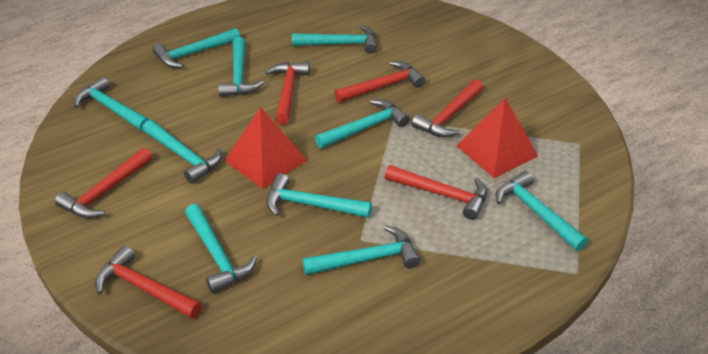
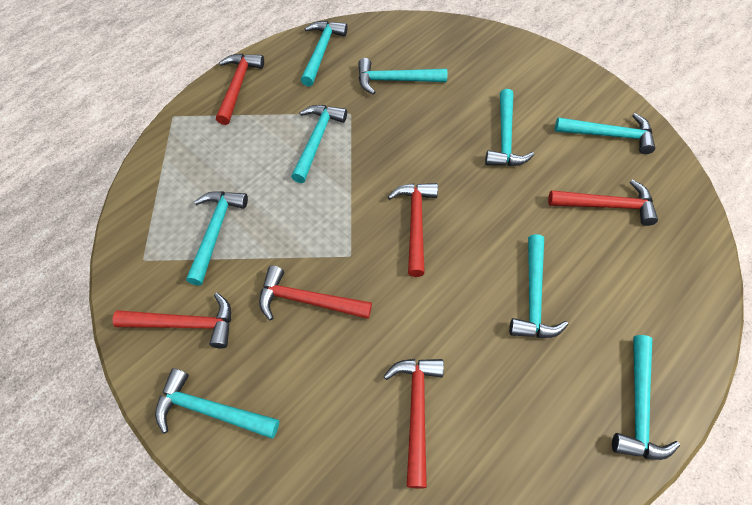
red pyramid: 2 -> 0
turquoise hammer: 10 -> 9

